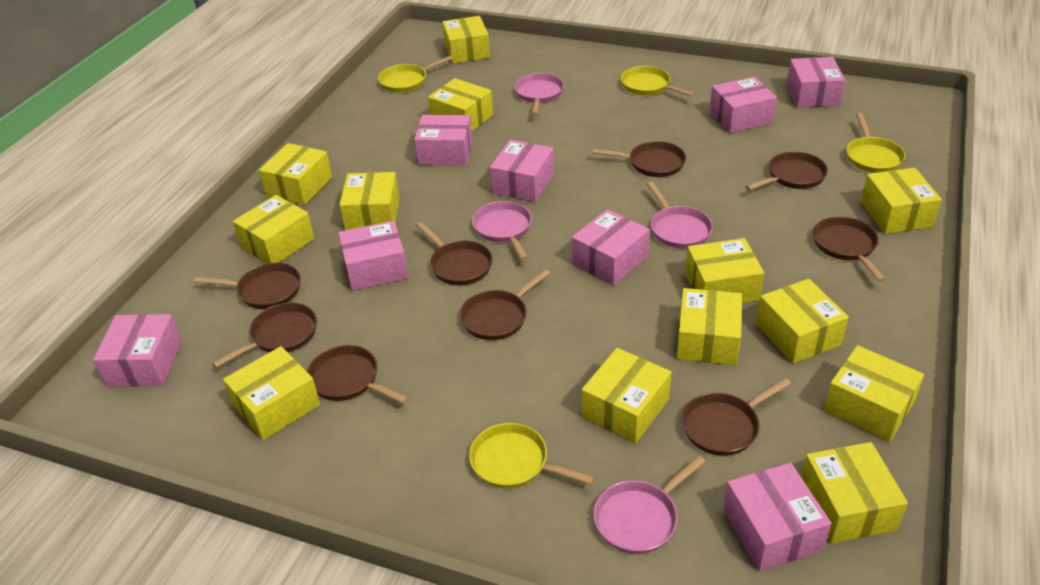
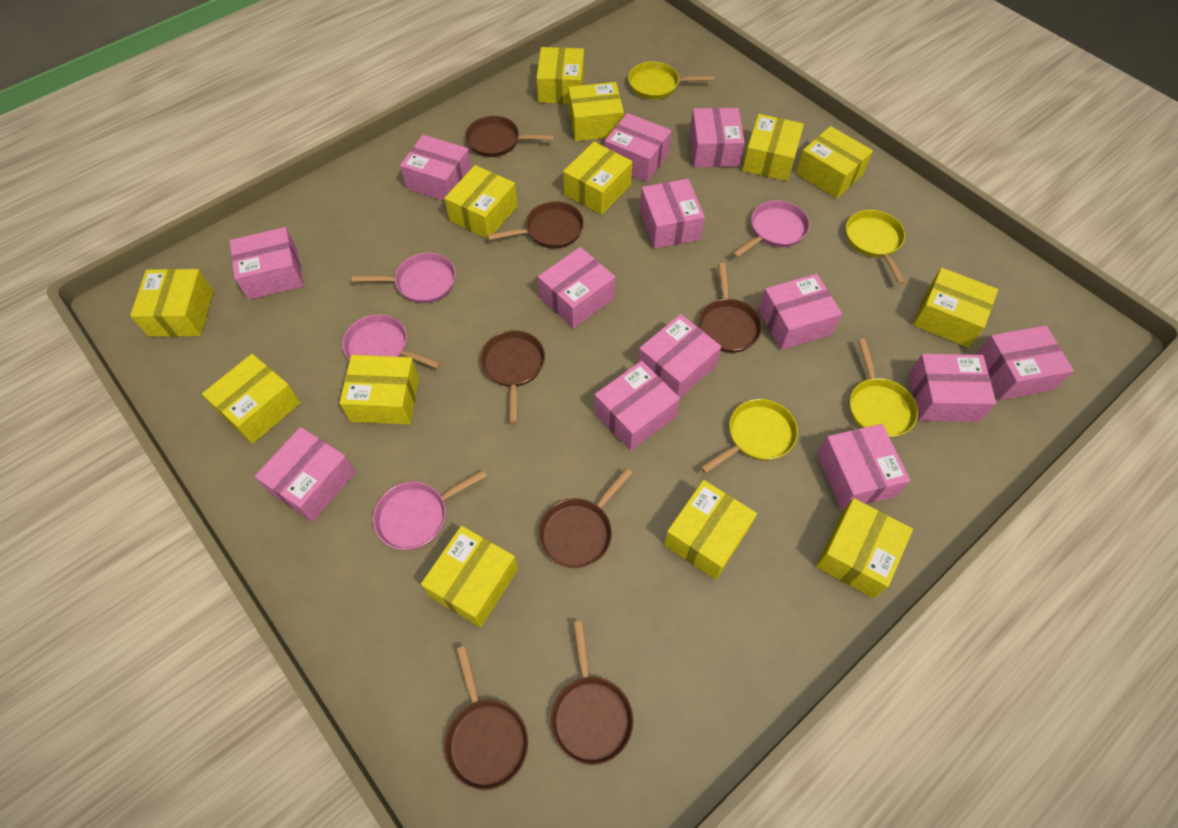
brown pan: 9 -> 7
pink box: 8 -> 13

